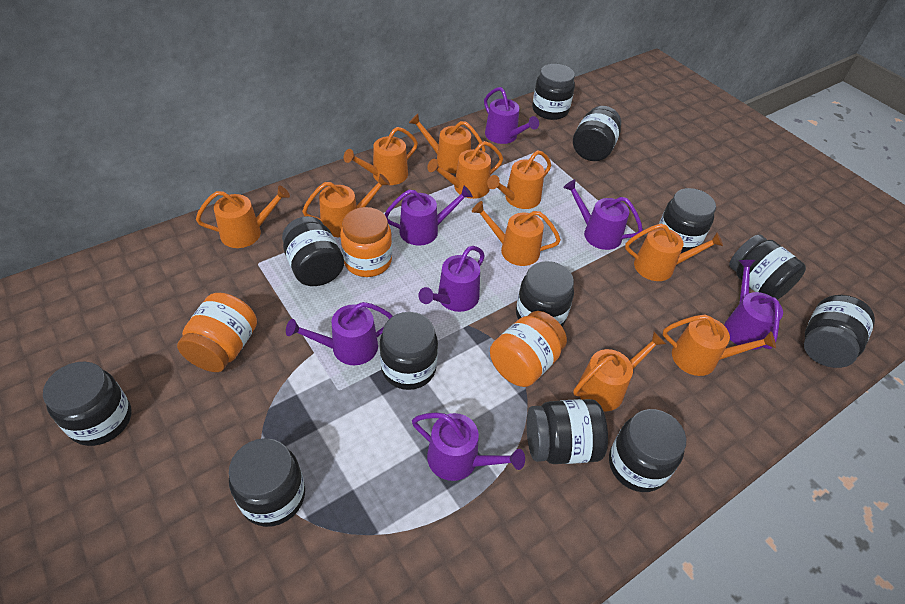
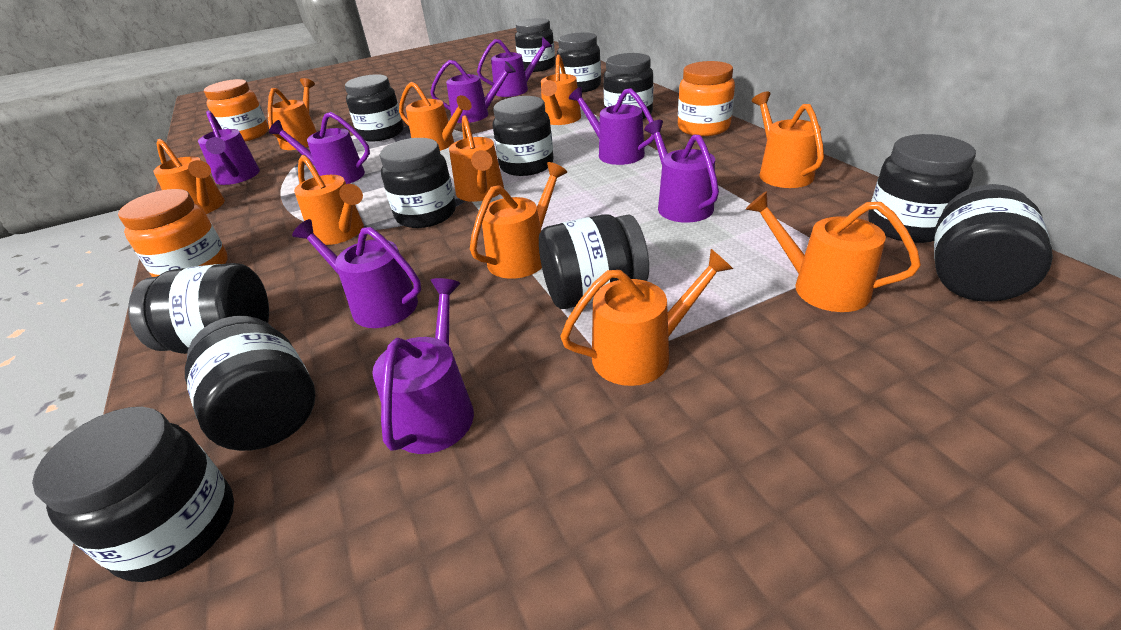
purple watering can: 7 -> 8

